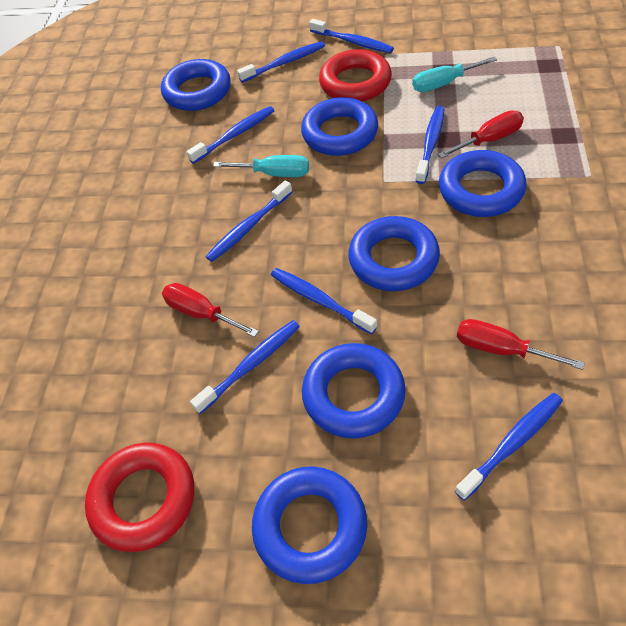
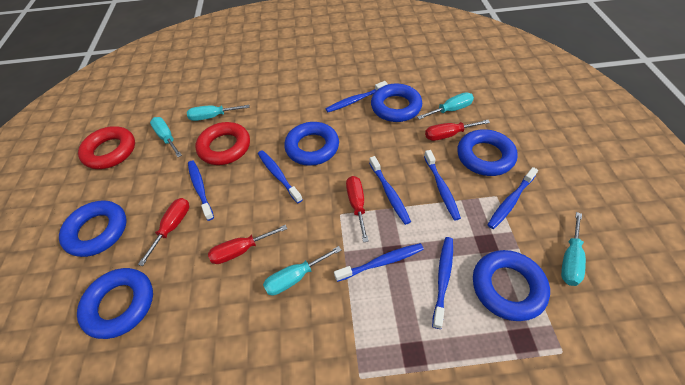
red screwdriver: 3 -> 4
turquoise screwdriver: 2 -> 5

